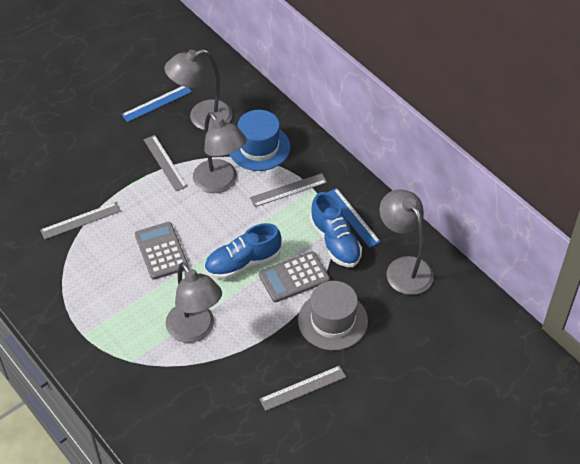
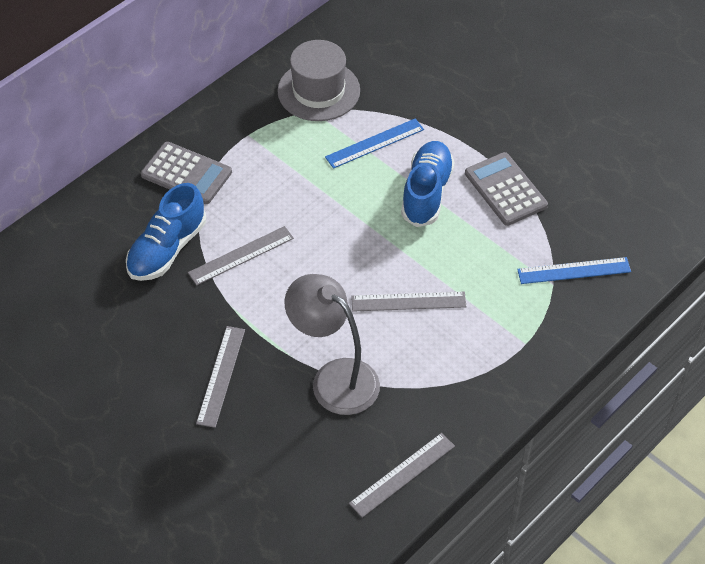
blue hat: 1 -> 0
grey lamp: 4 -> 1

